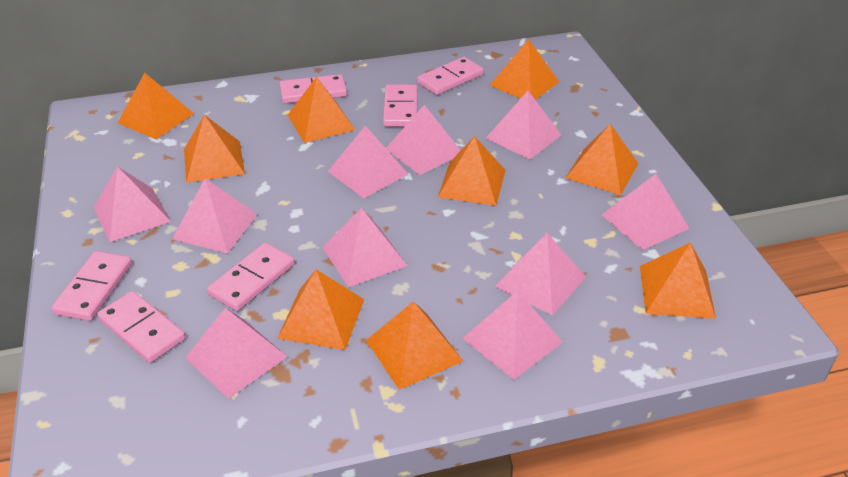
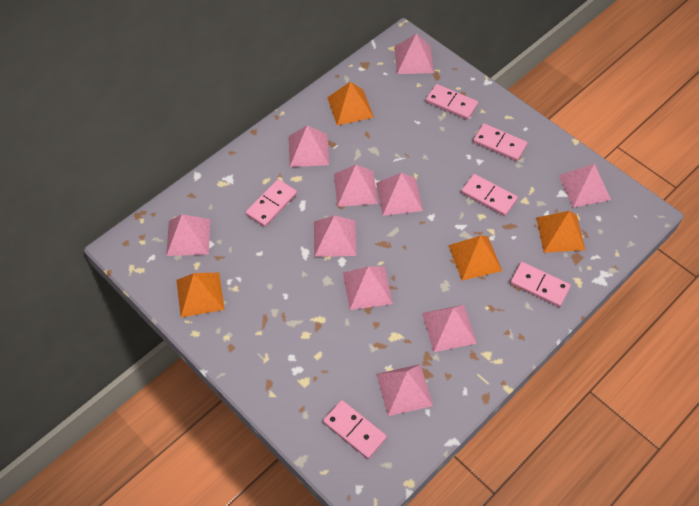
orange pyramid: 9 -> 4

